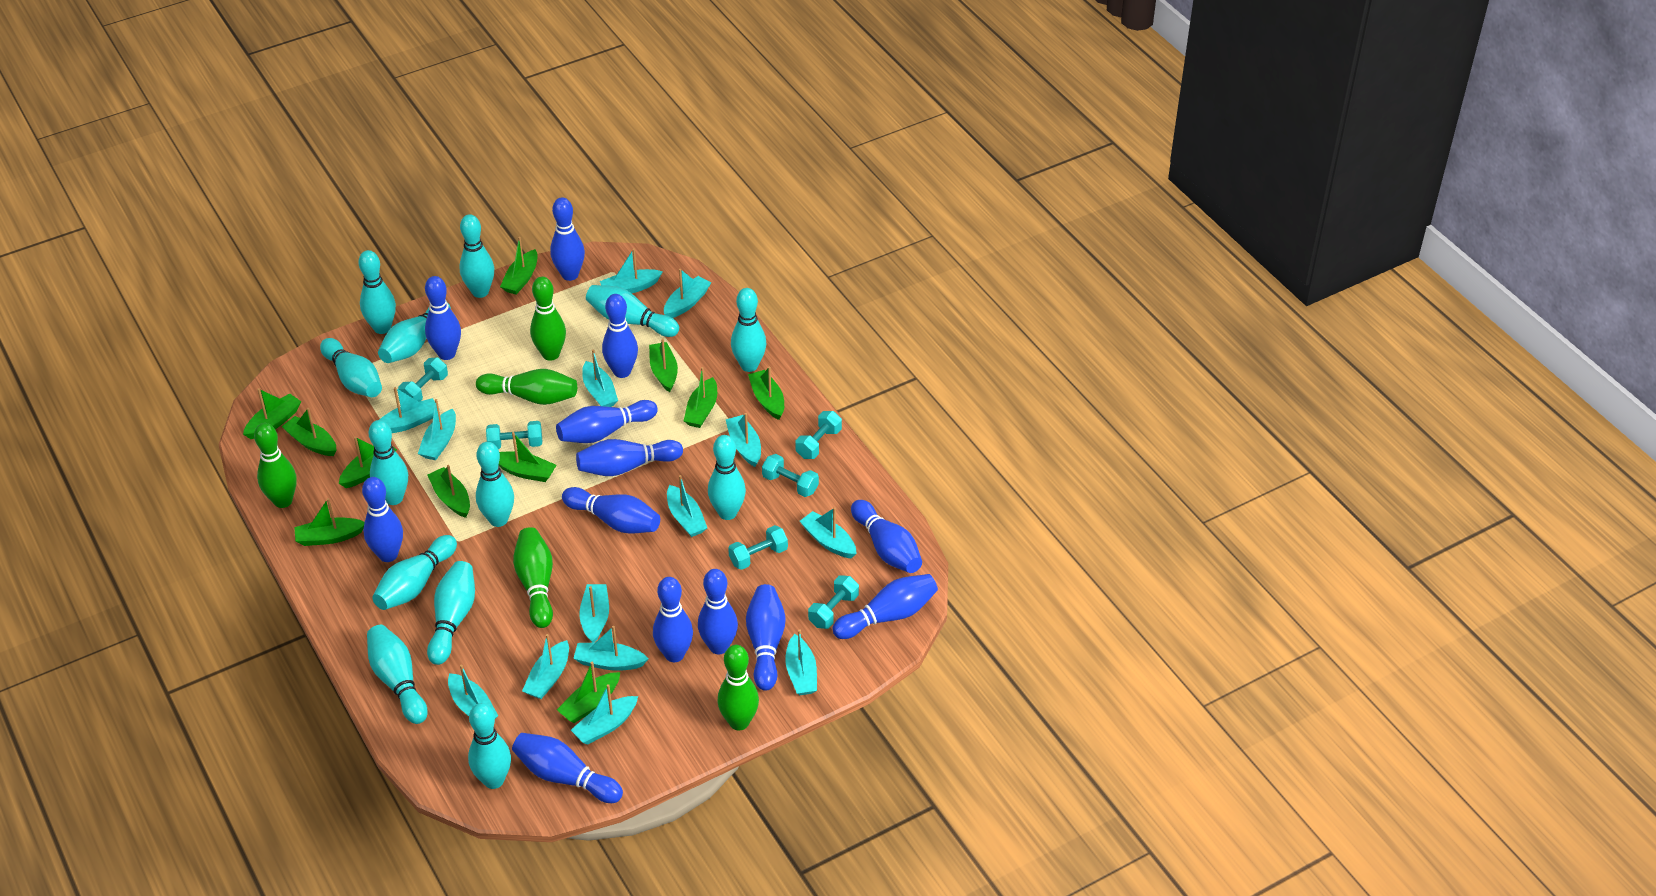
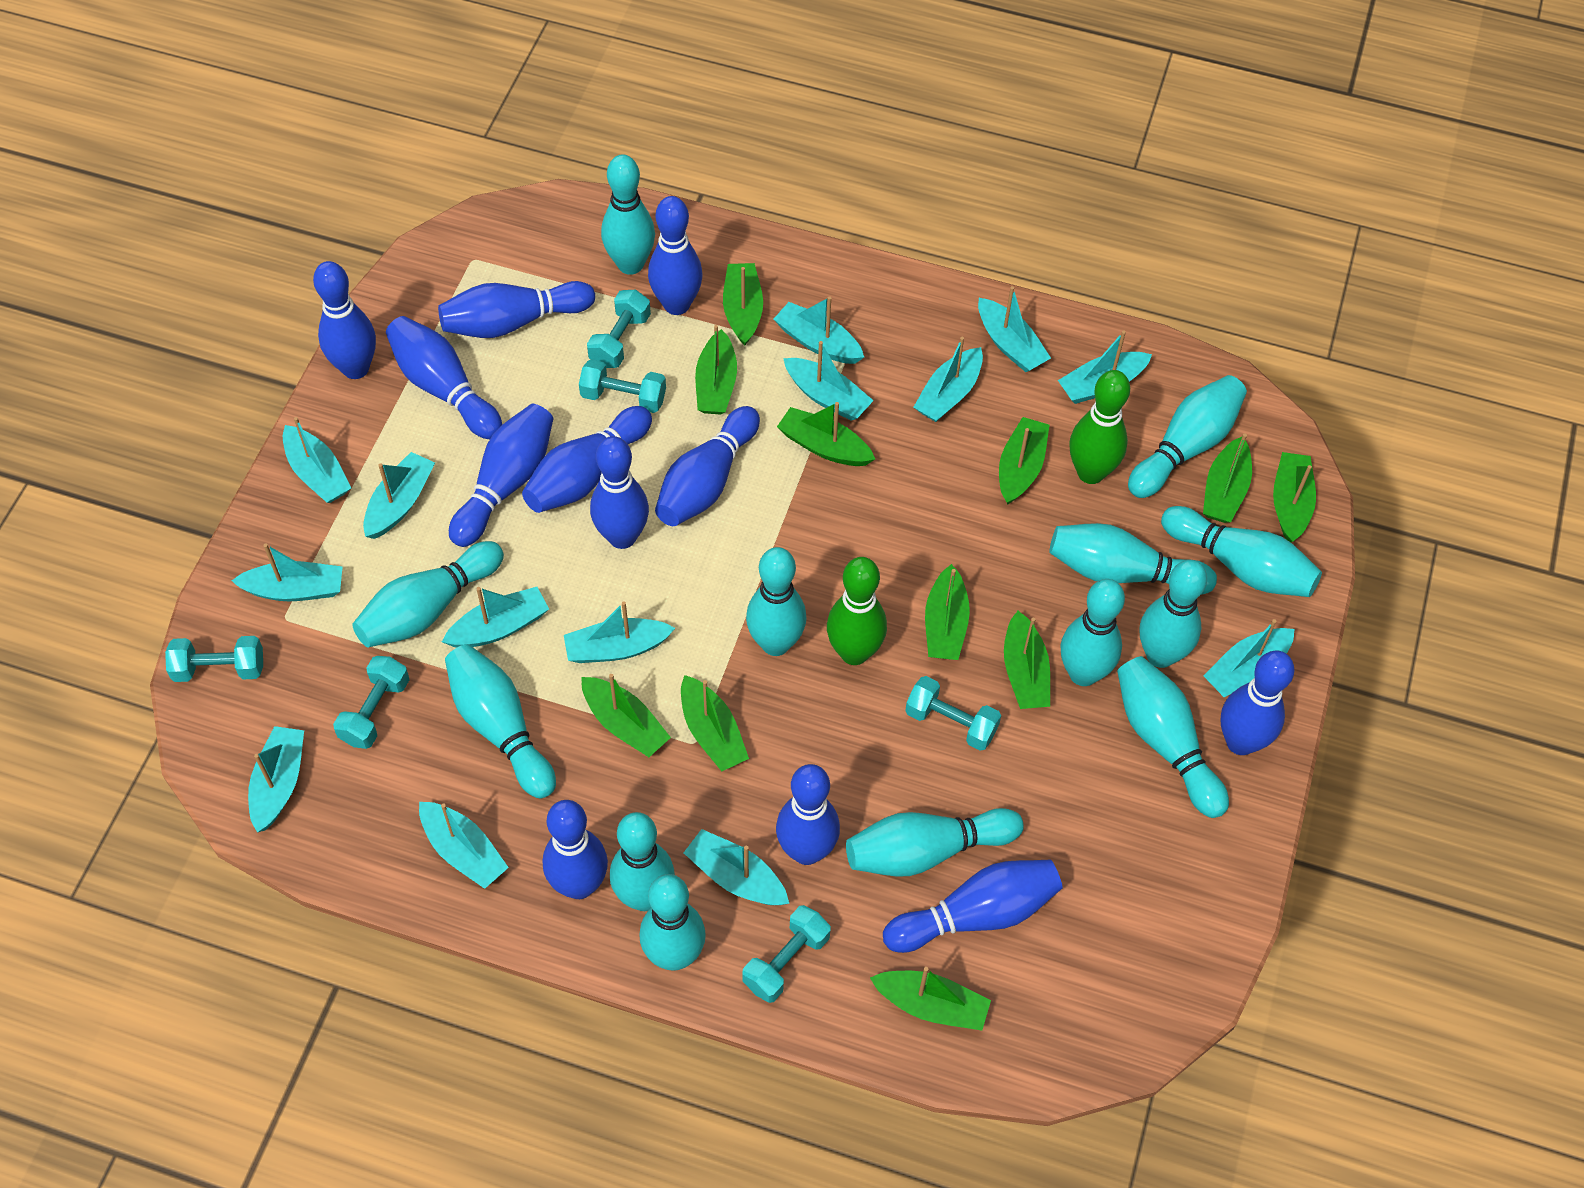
blue bowling pin: 13 -> 12
green bowling pin: 5 -> 2

